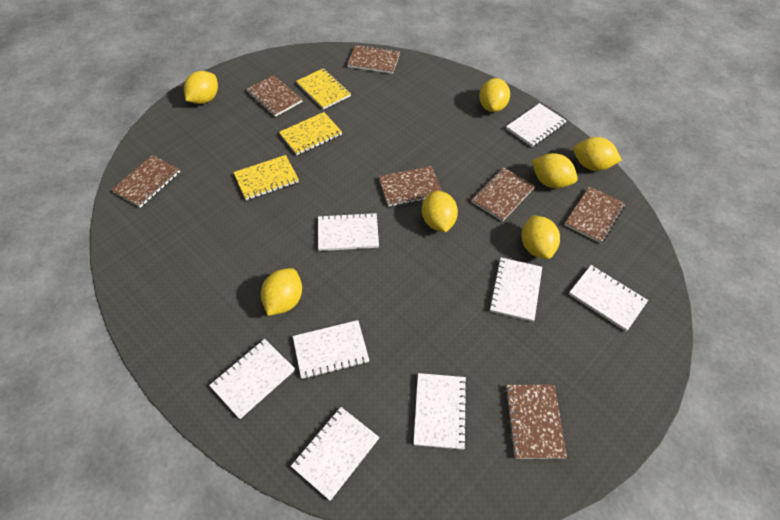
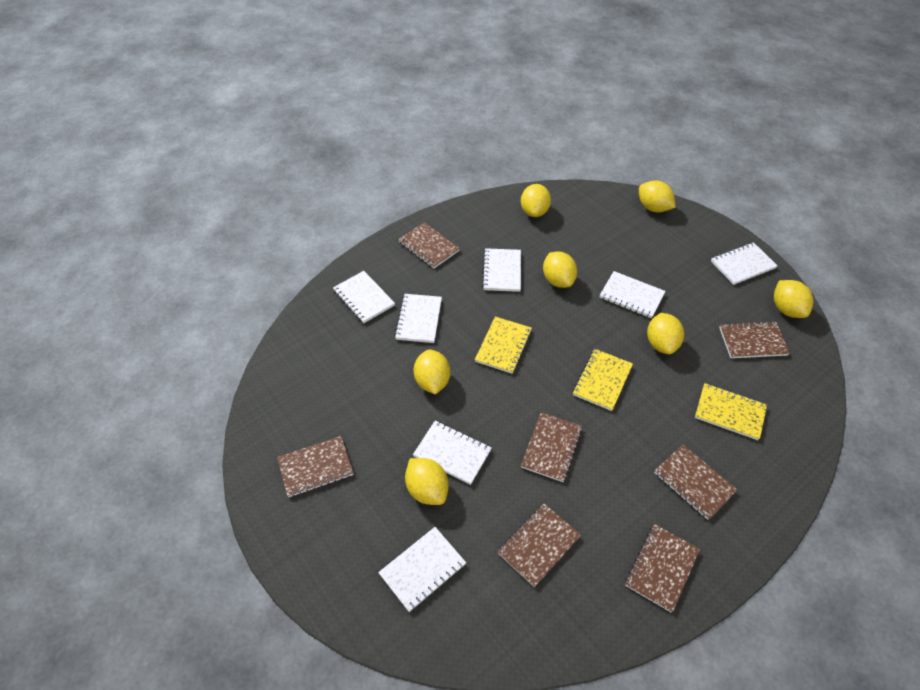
white notebook: 8 -> 7

